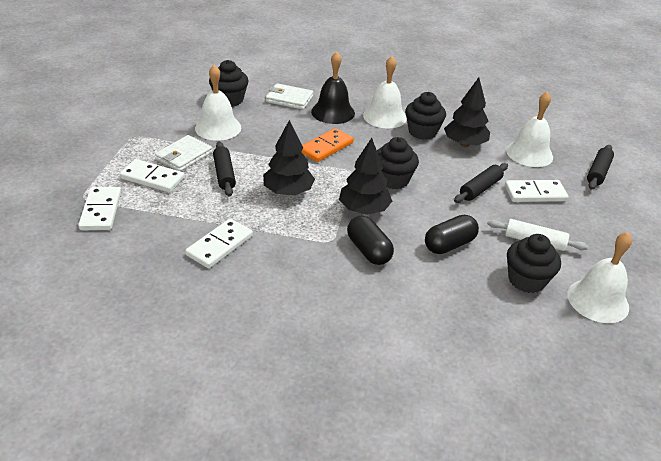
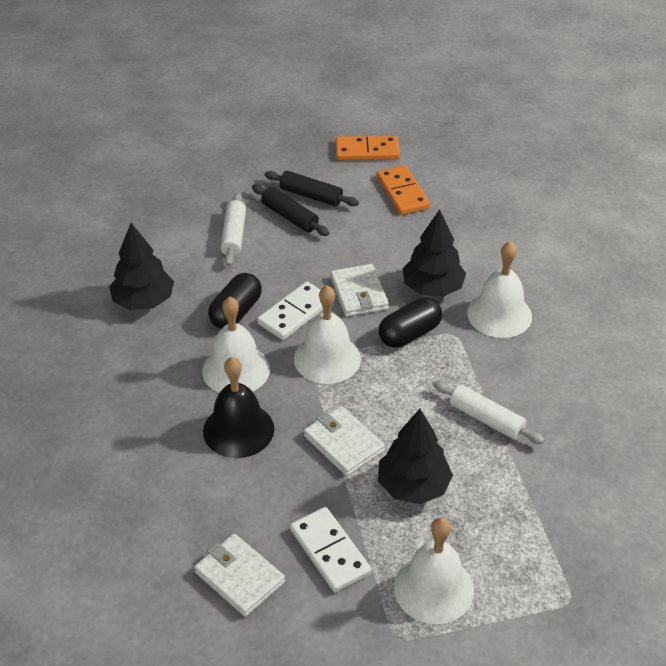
black cupcake: 4 -> 0
black rolling pin: 3 -> 2
orange domino: 1 -> 2
white domino: 4 -> 2
white rolling pin: 1 -> 2
white wallet: 2 -> 3

